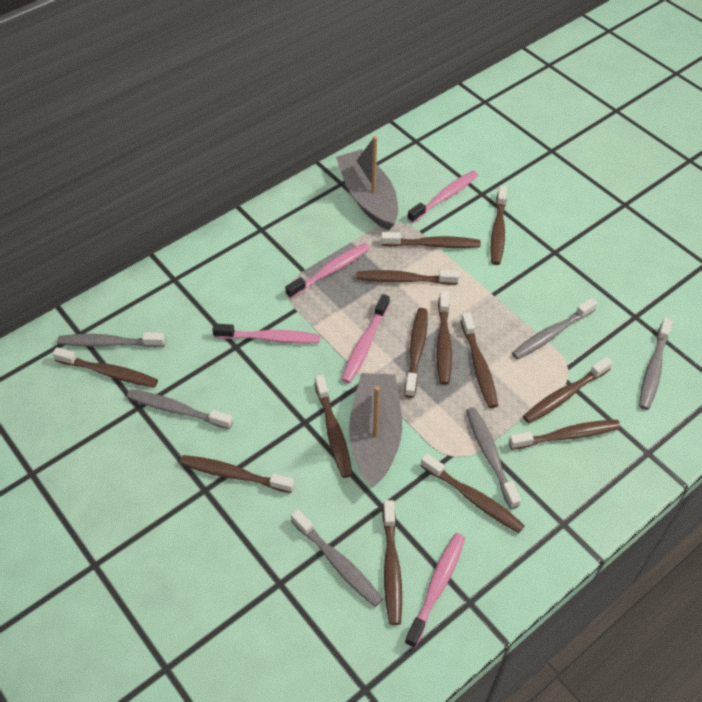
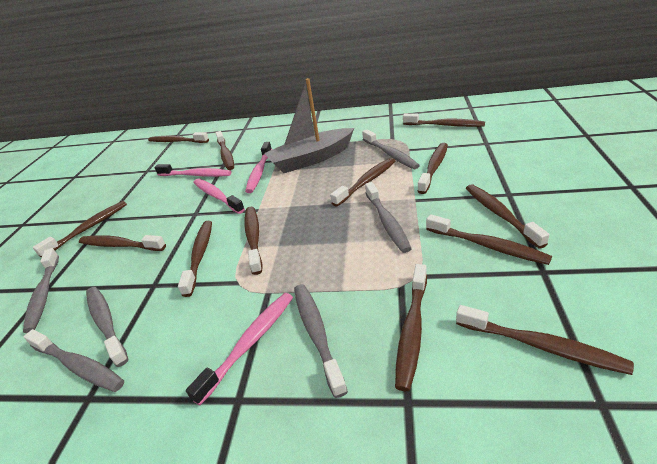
grey boat: 2 -> 1
pink toothbrush: 5 -> 4

